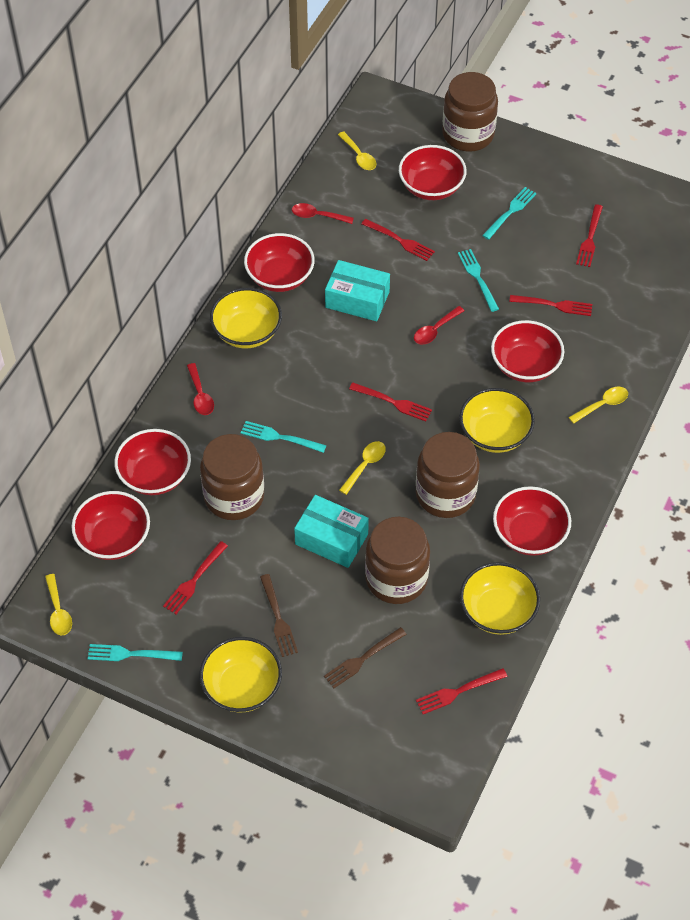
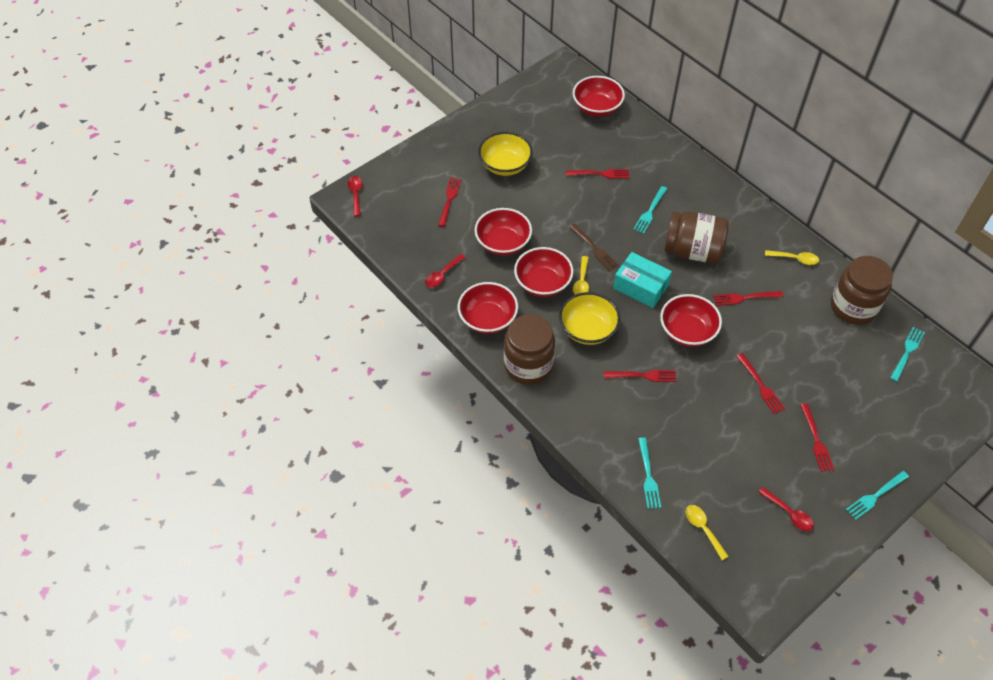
brown fork: 2 -> 1
brown jar: 4 -> 3
red bowl: 6 -> 5
turquoise box: 2 -> 1
yellow bowl: 4 -> 2
yellow spoon: 4 -> 3

